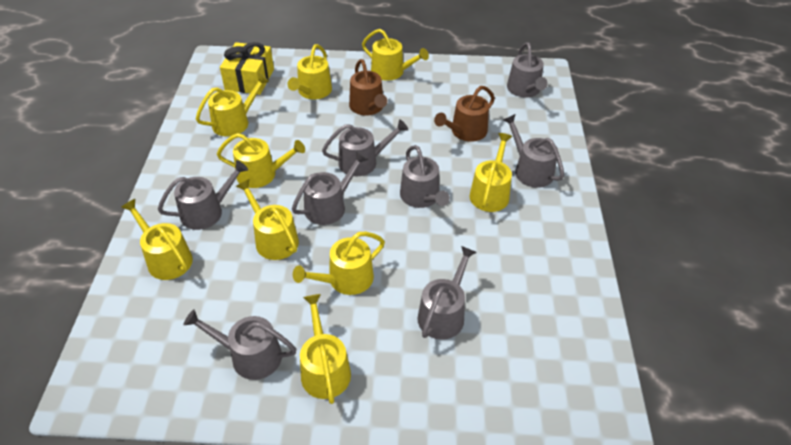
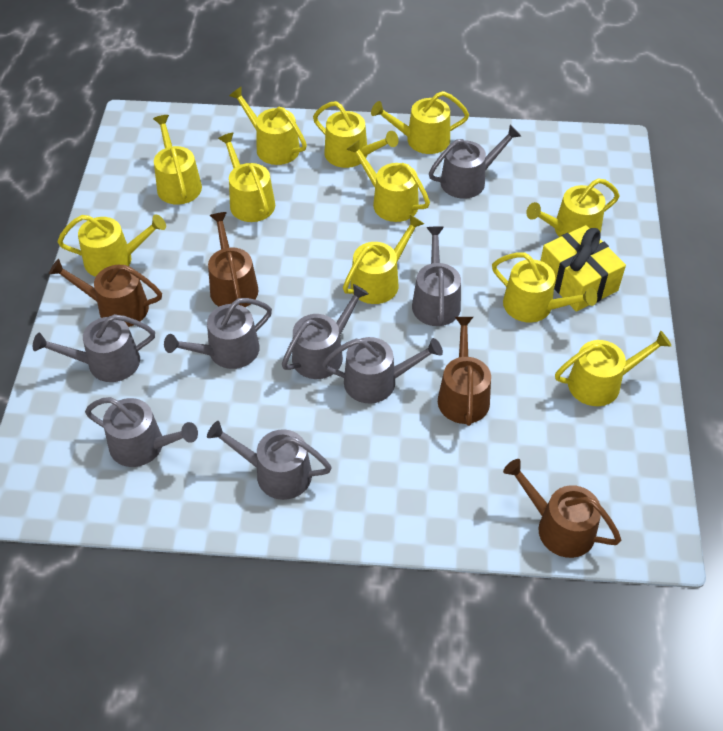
brown watering can: 2 -> 4
yellow watering can: 9 -> 11

